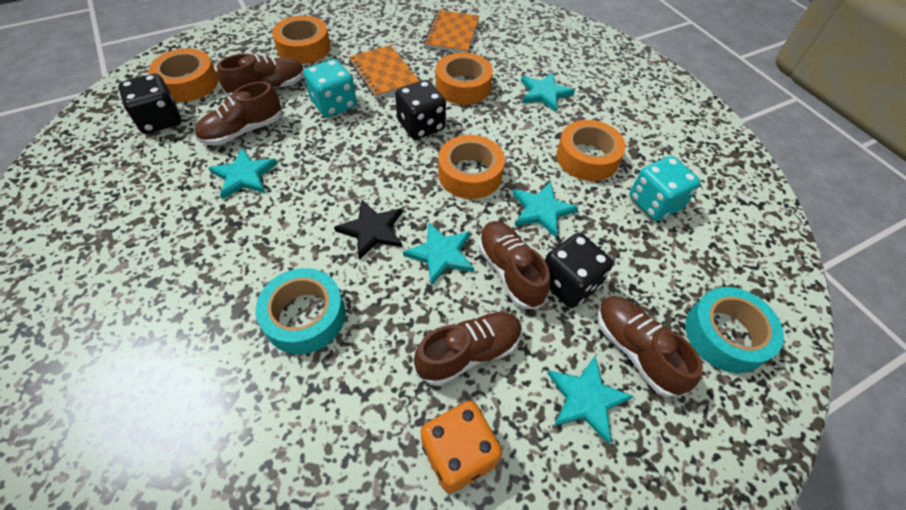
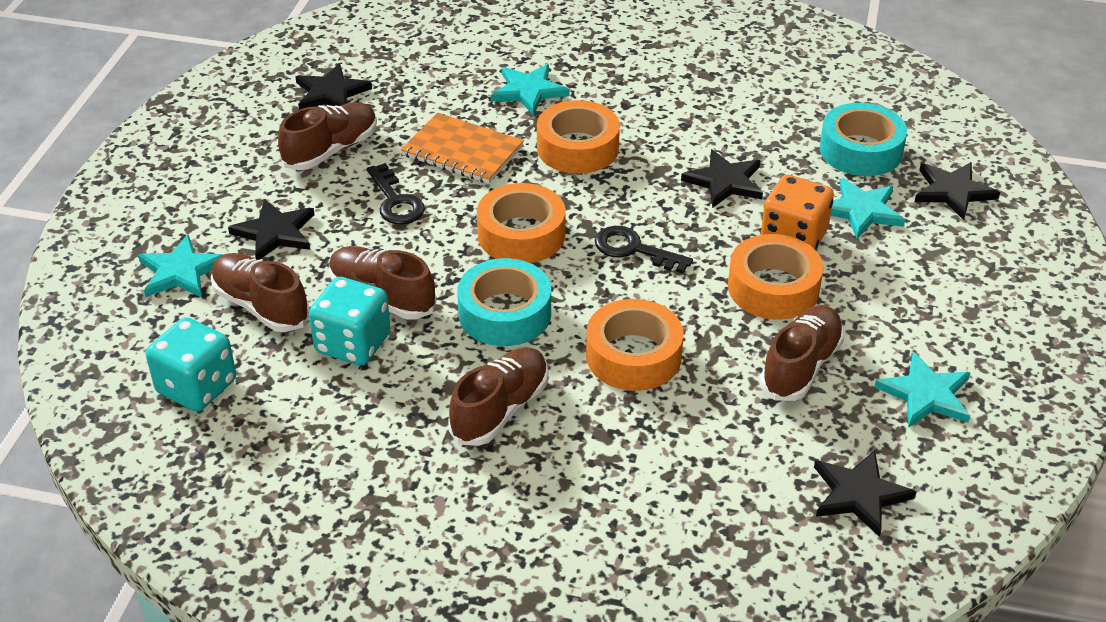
black dice: 3 -> 0
black key: 0 -> 2
black star: 1 -> 5
orange notebook: 2 -> 1
orange tape: 5 -> 4
turquoise star: 5 -> 4

